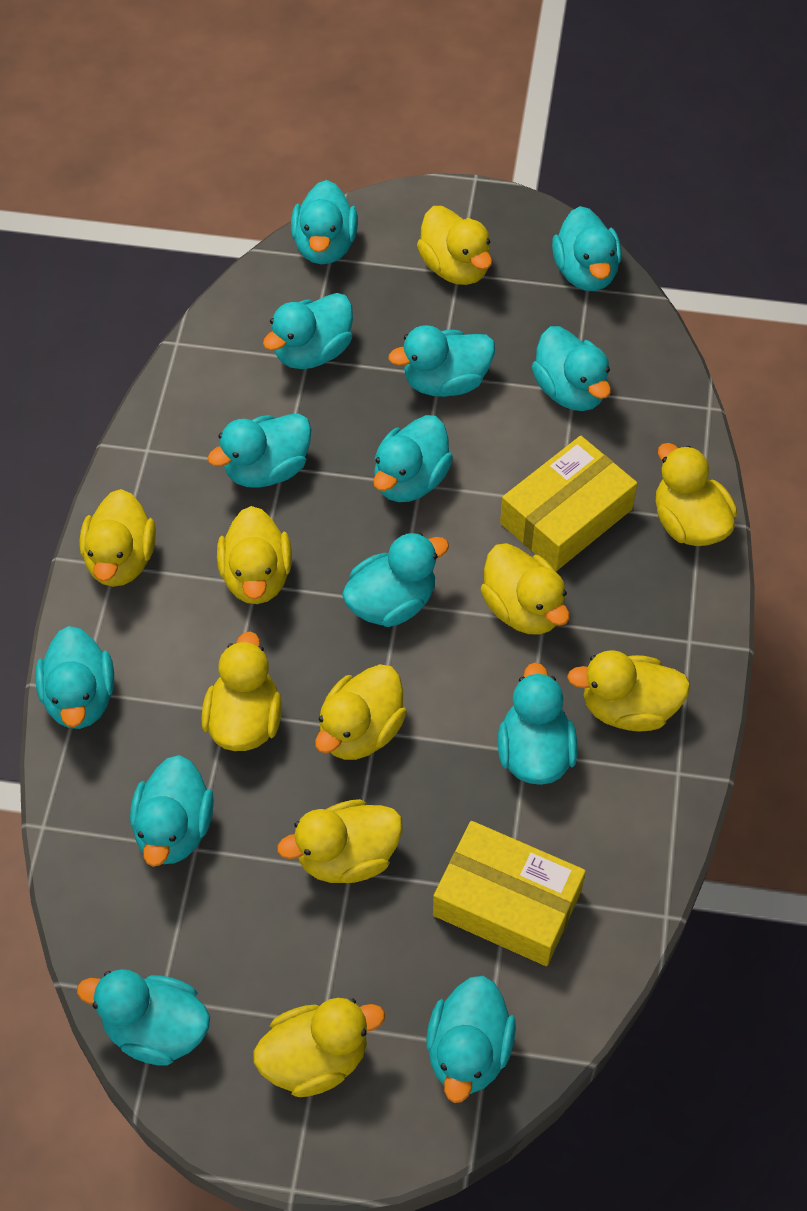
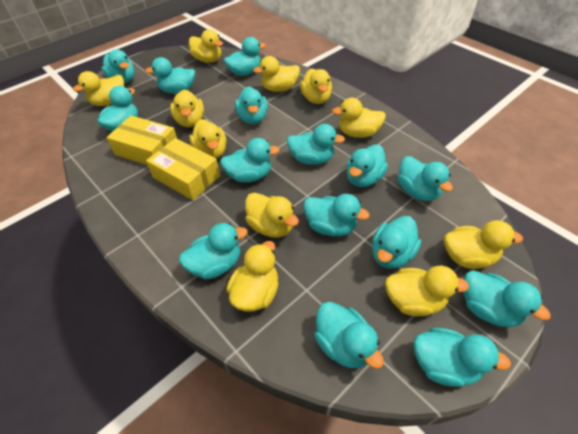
turquoise duck: 13 -> 15
yellow duck: 10 -> 11

